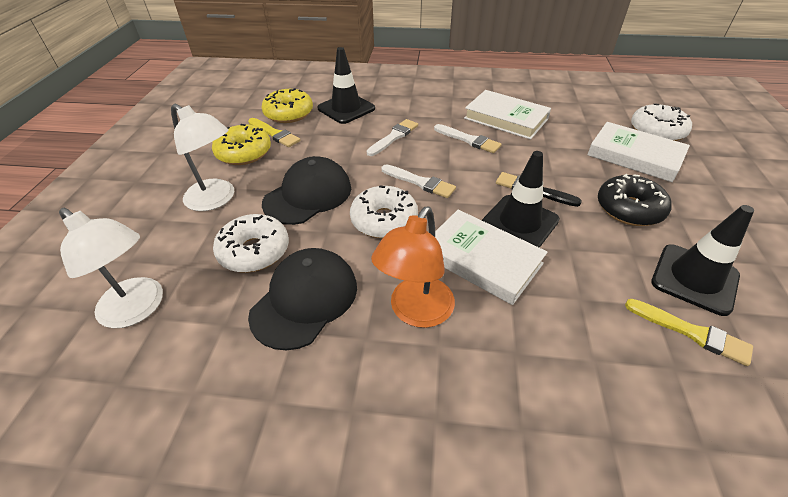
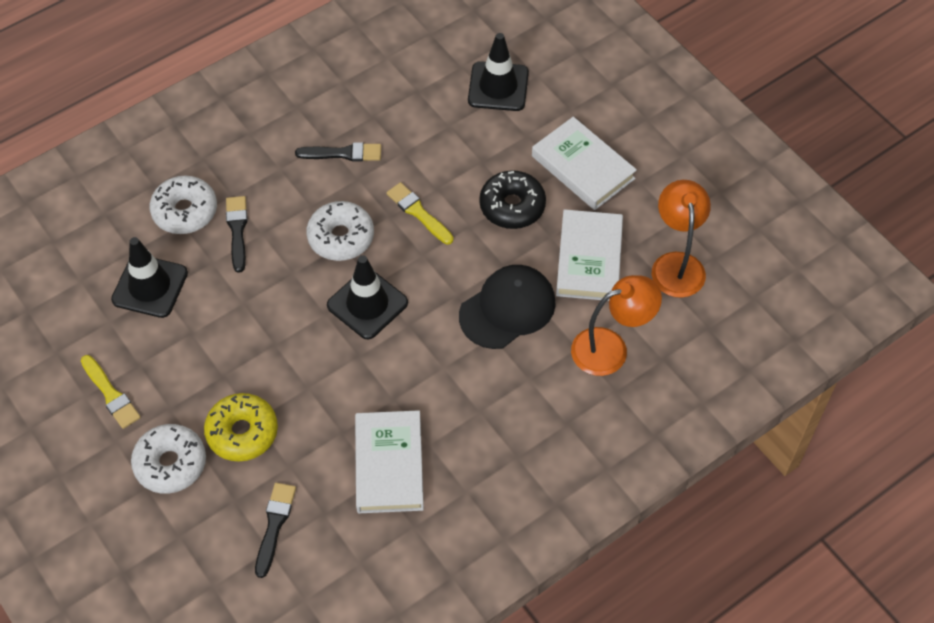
black brush: 1 -> 3
black cap: 2 -> 1
orange lamp: 1 -> 2
white brush: 3 -> 0
white lamp: 2 -> 0
yellow donut: 2 -> 1

